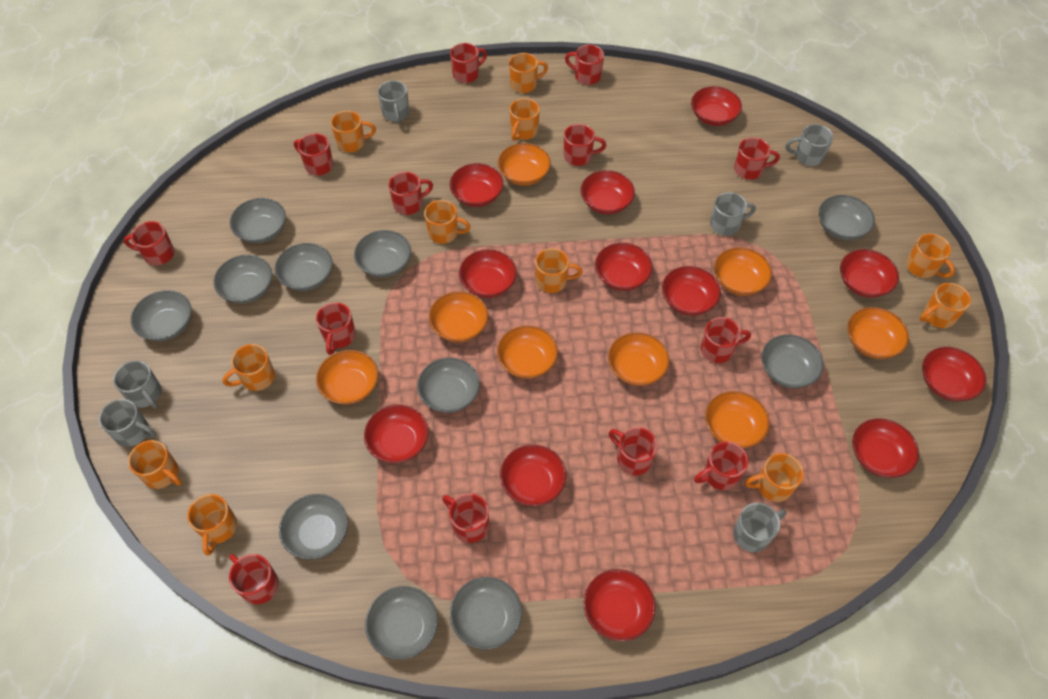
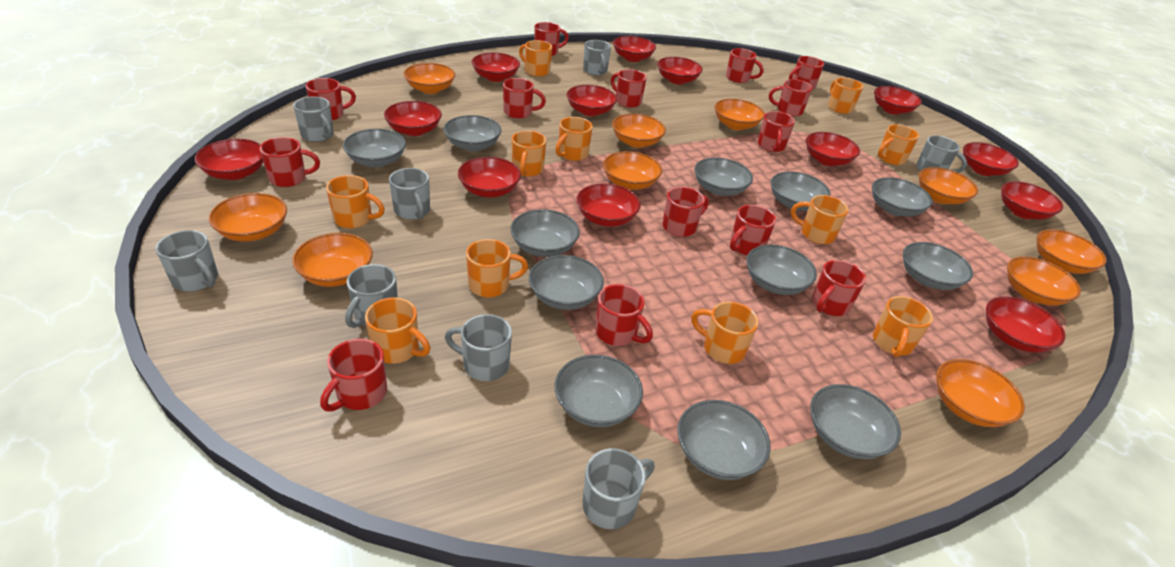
grey bowl: 11 -> 12
grey mug: 6 -> 8
orange bowl: 8 -> 10
red bowl: 12 -> 13
red mug: 13 -> 14

